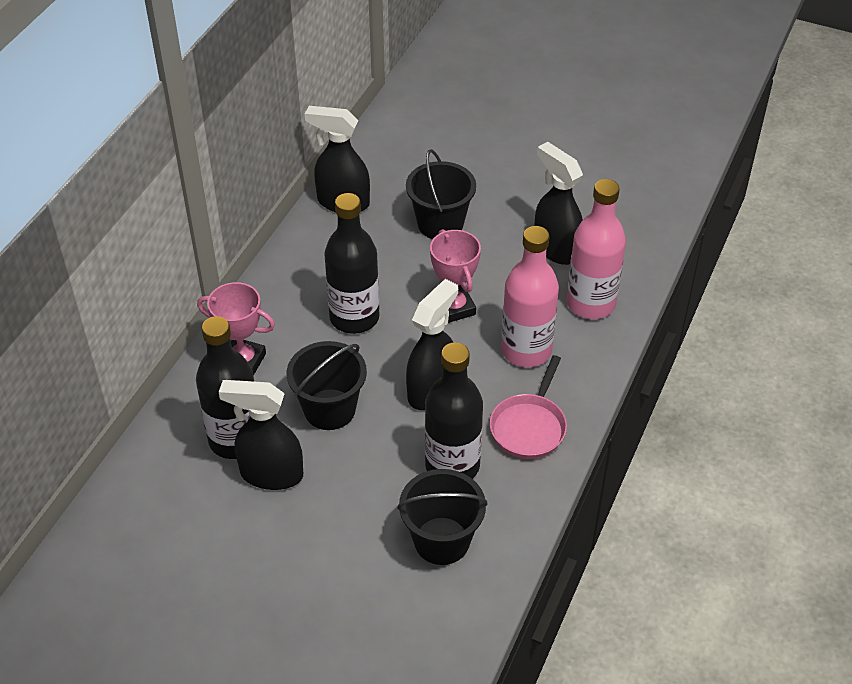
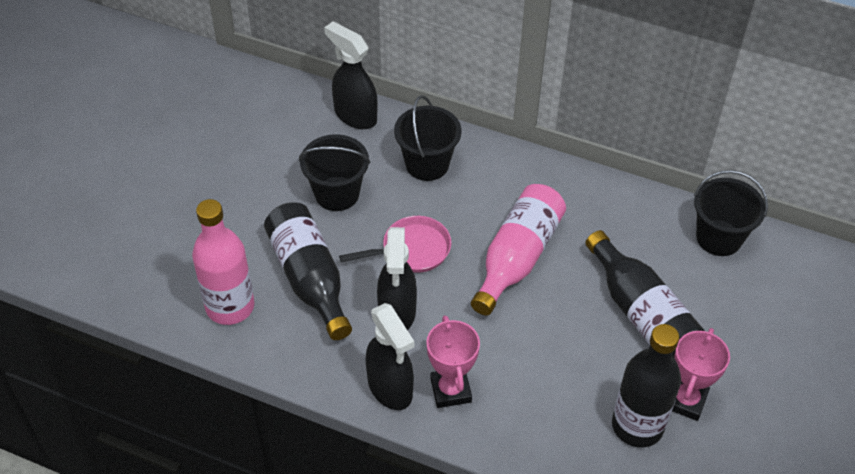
black spray bottle: 4 -> 3

